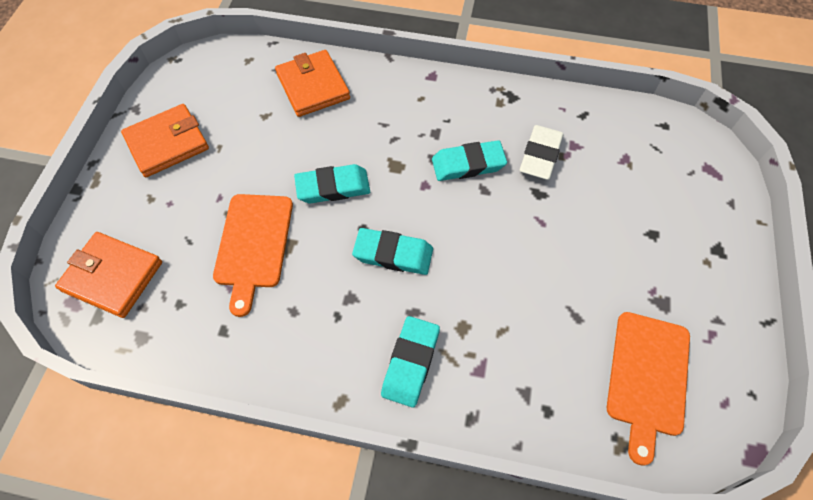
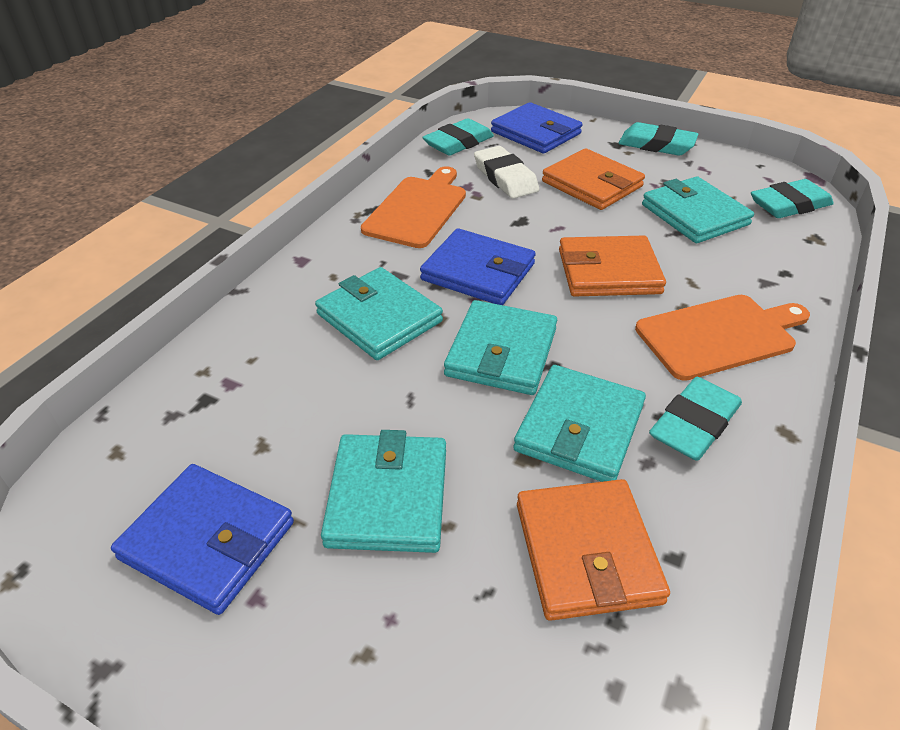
blue wallet: 0 -> 3
turquoise wallet: 0 -> 5

